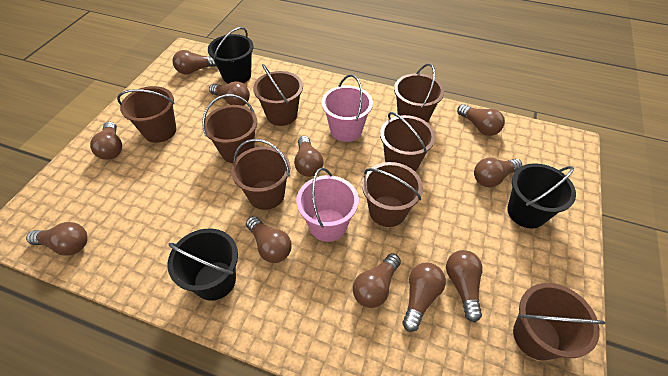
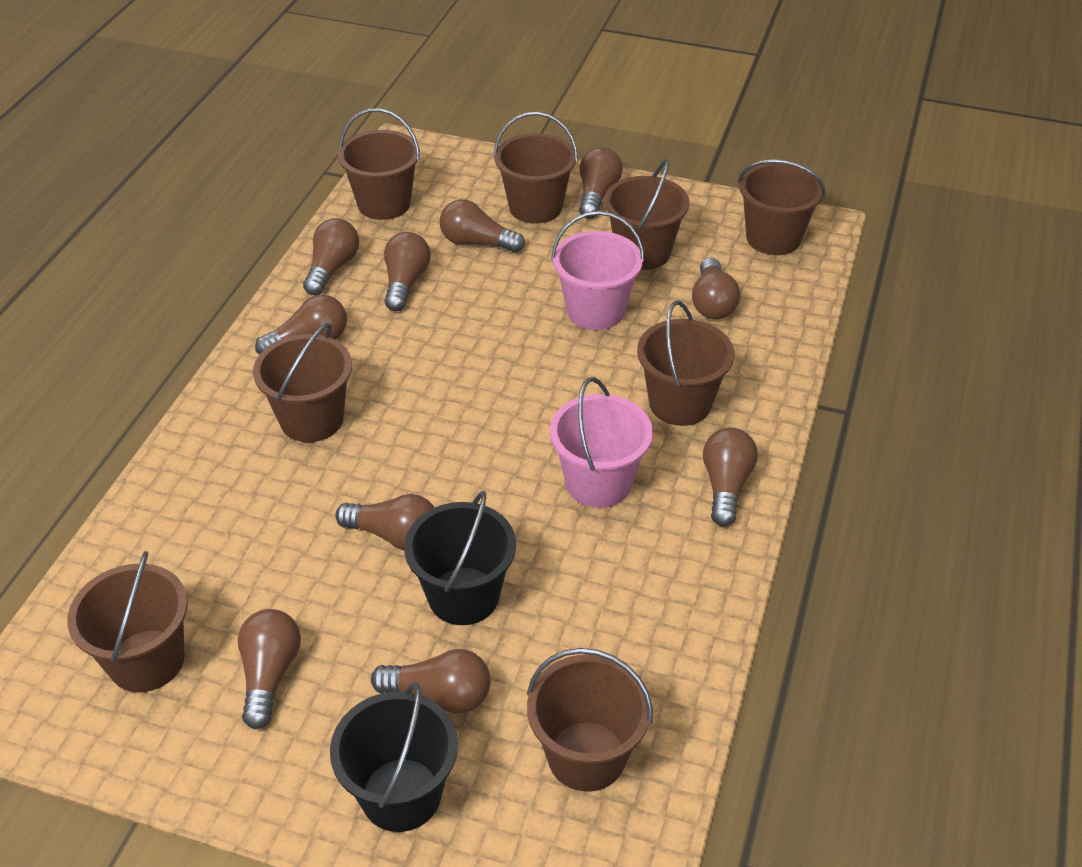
black bucket: 3 -> 2
brown light bulb: 11 -> 10

